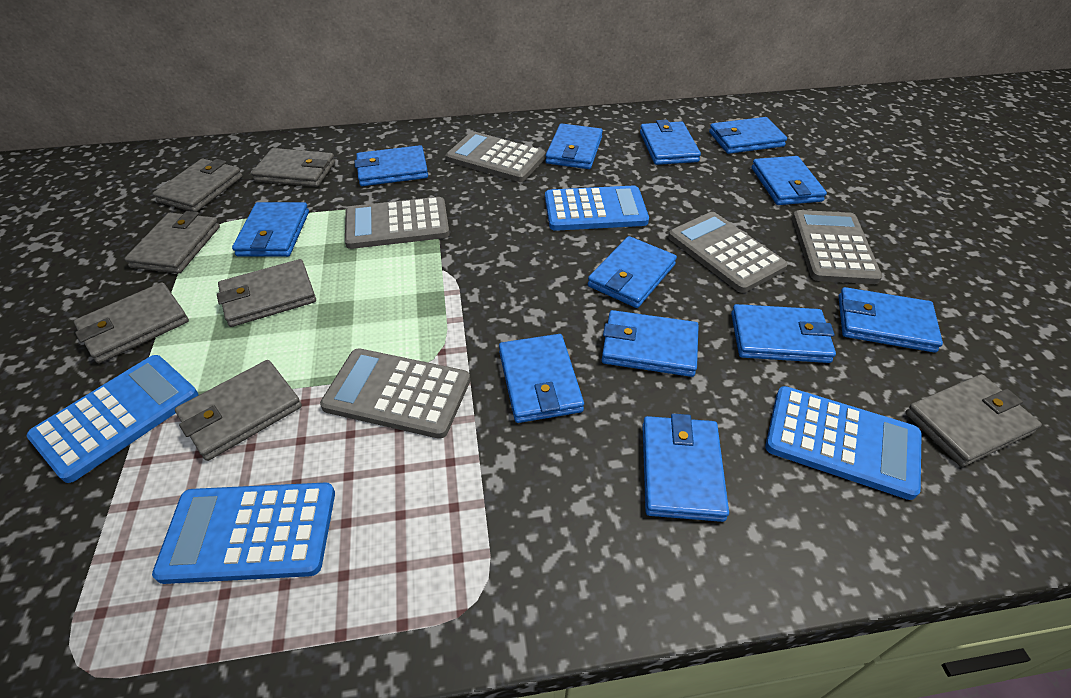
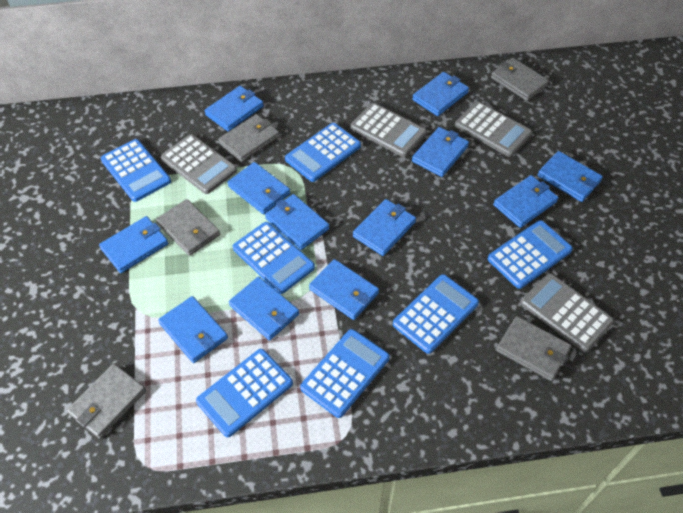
blue calculator: 4 -> 7
grey calculator: 5 -> 4
grey wallet: 7 -> 5

